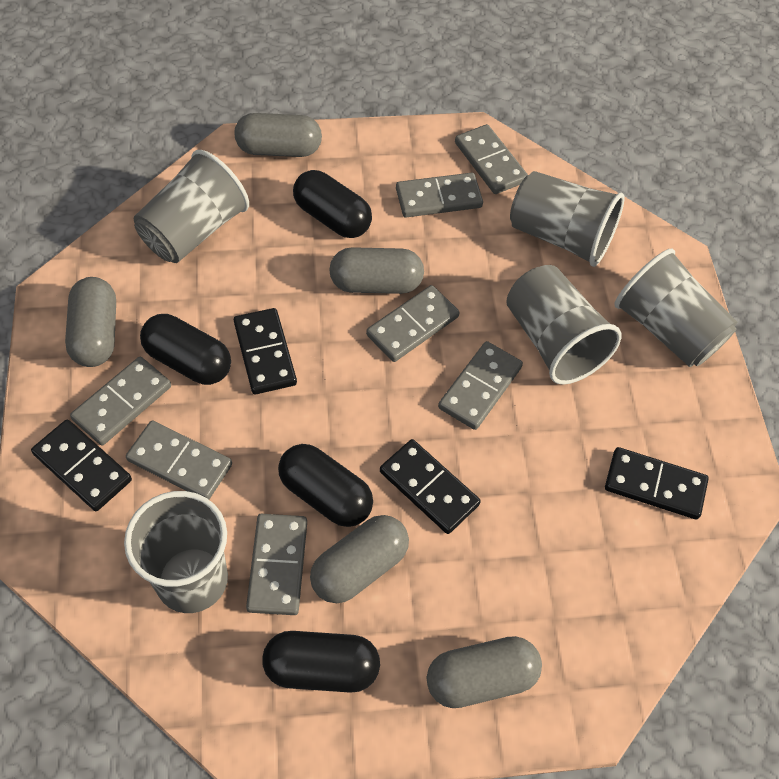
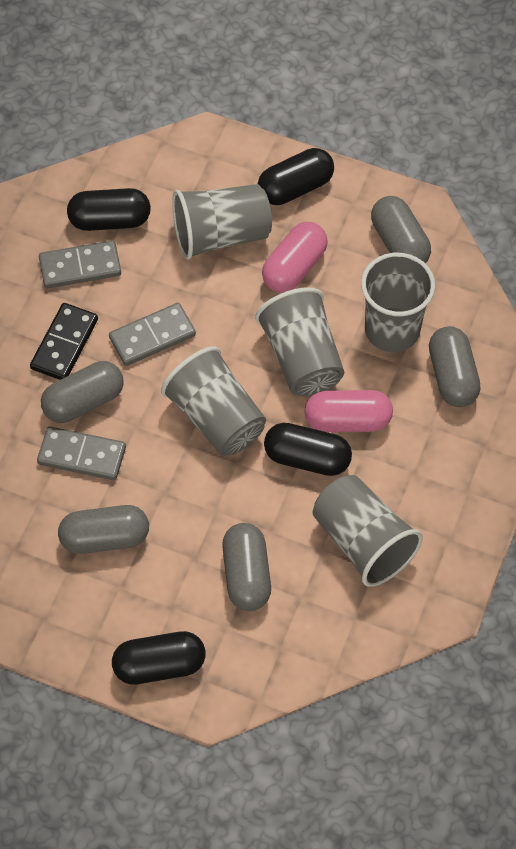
black domino: 4 -> 1
grey domino: 7 -> 3
pink capsule: 0 -> 2

